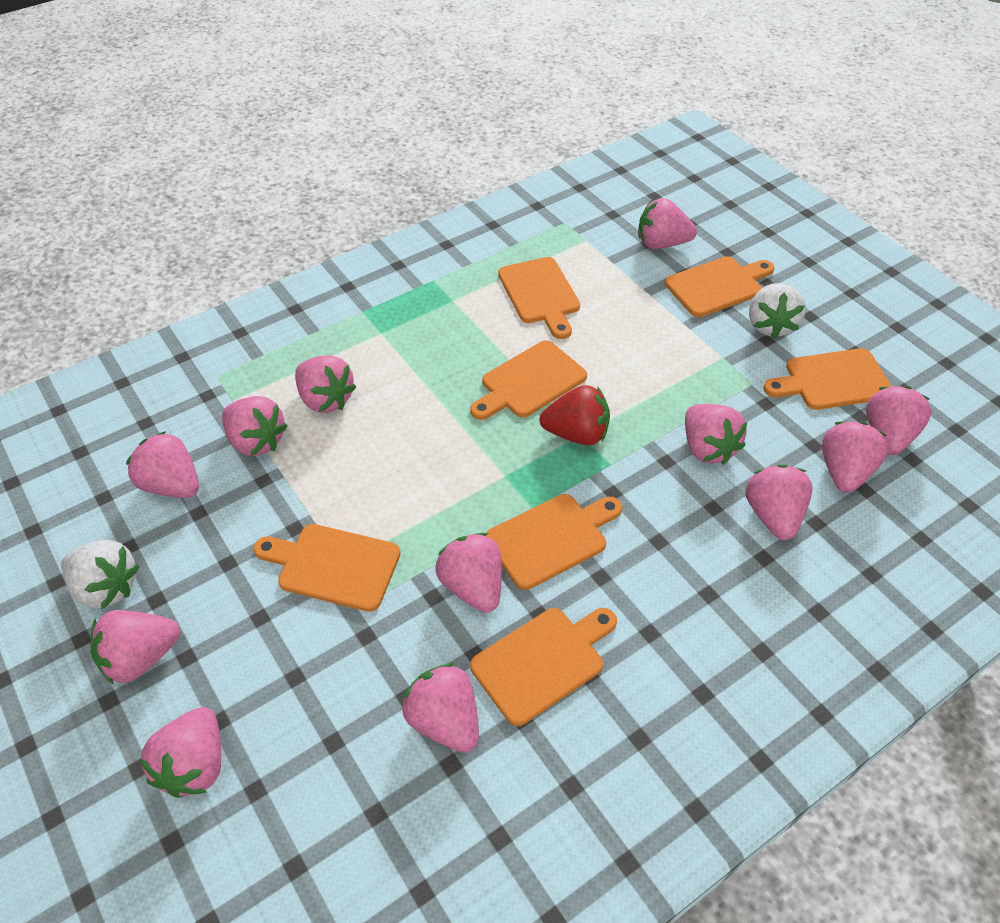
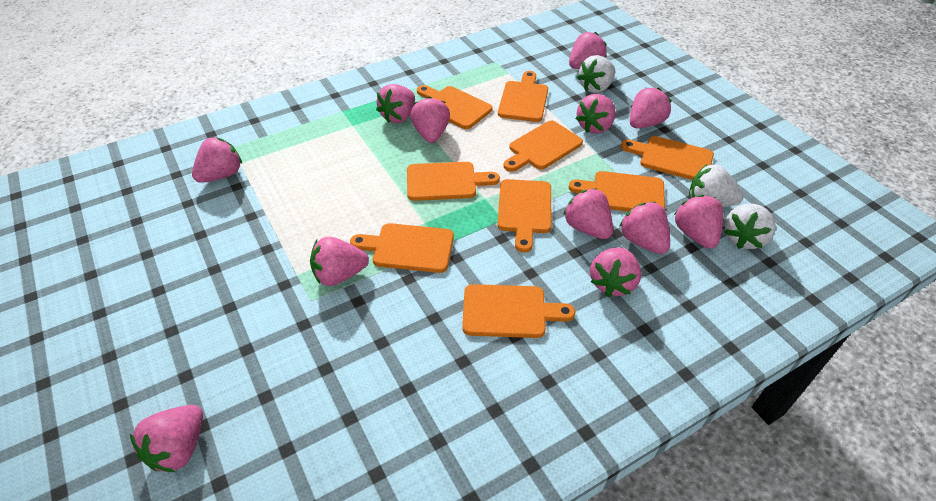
orange cutting board: 7 -> 9
red strawberry: 1 -> 0
white strawberry: 2 -> 3

